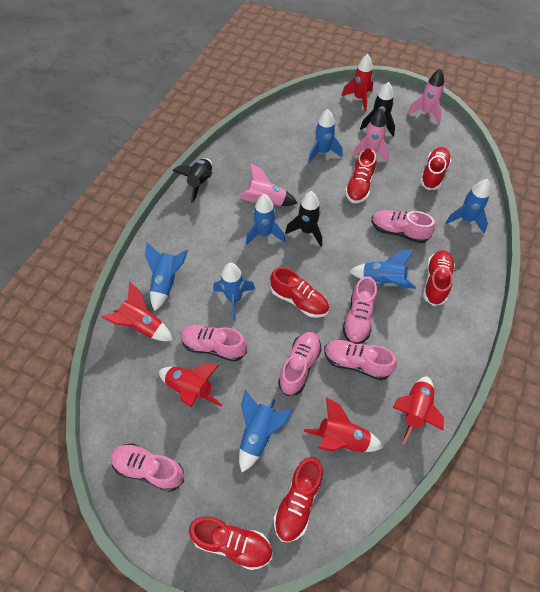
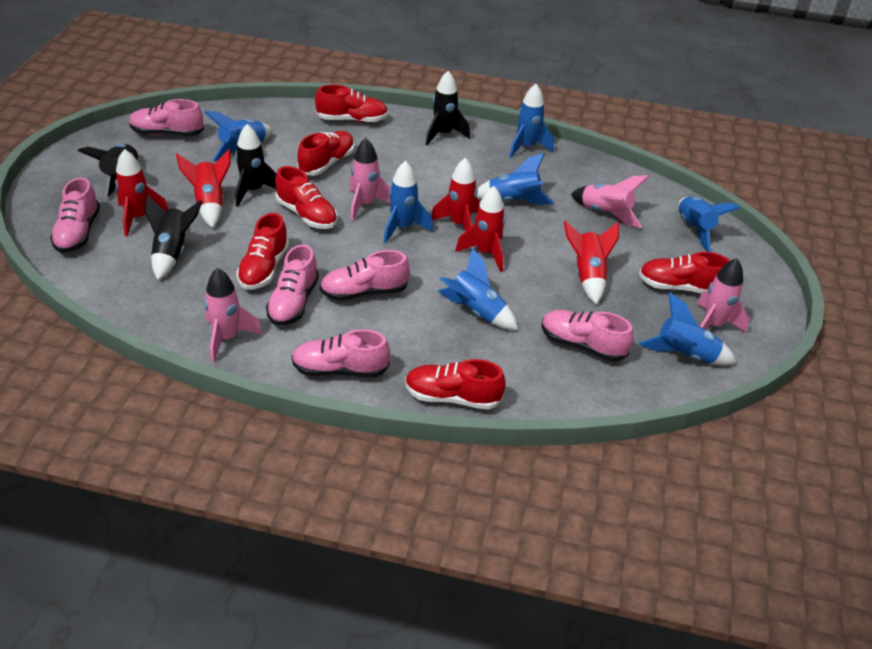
black rocket: 3 -> 4
pink rocket: 3 -> 4

